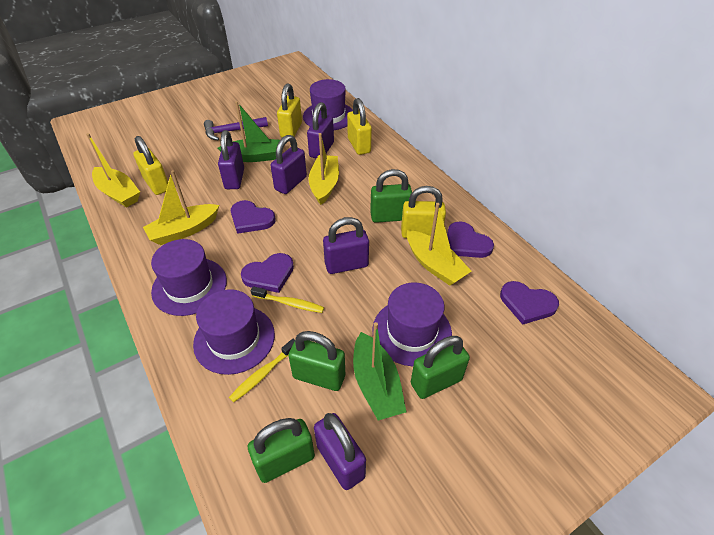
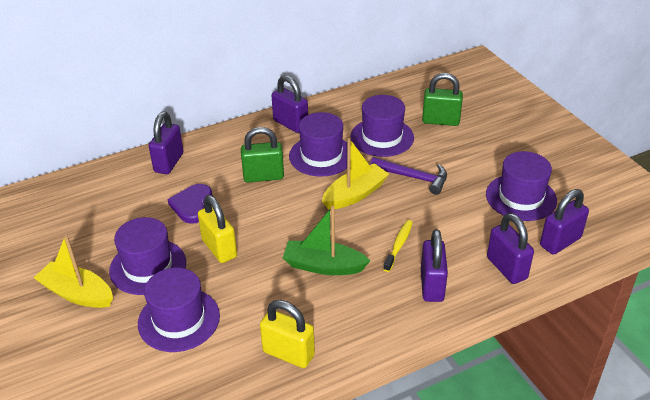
green boat: 2 -> 1
green padlock: 4 -> 2
purple hat: 4 -> 5
purple heart: 4 -> 1
yellow boat: 4 -> 2
yellow padlock: 4 -> 2
yellow toothbrush: 2 -> 1

